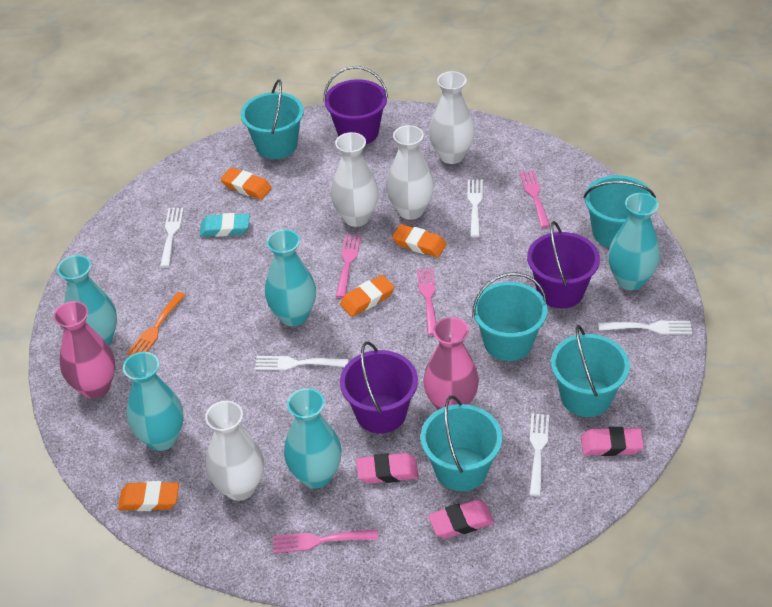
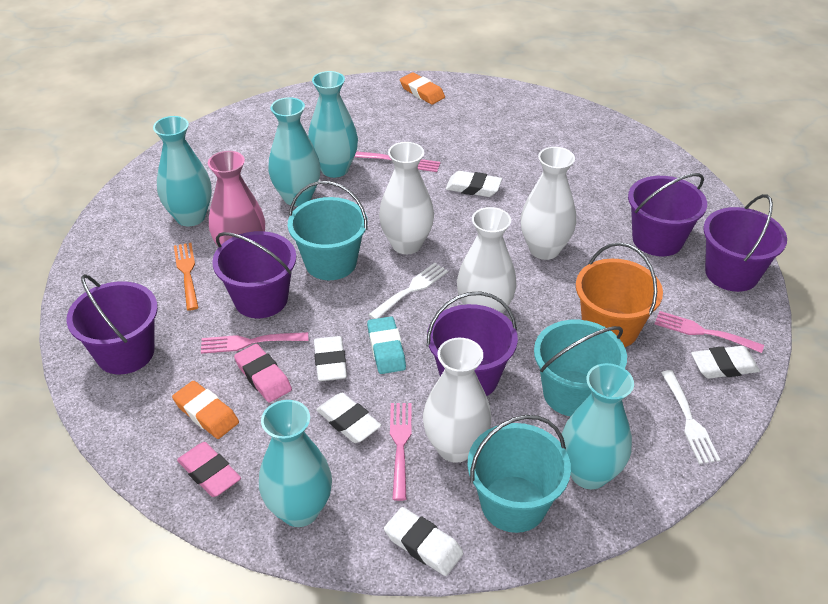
orange bucket: 0 -> 1
orange eraser: 4 -> 2
pink eraser: 3 -> 2
pink vase: 2 -> 1
purple bucket: 3 -> 5
turquoise bucket: 5 -> 3
white eraser: 0 -> 5
white fork: 5 -> 2

